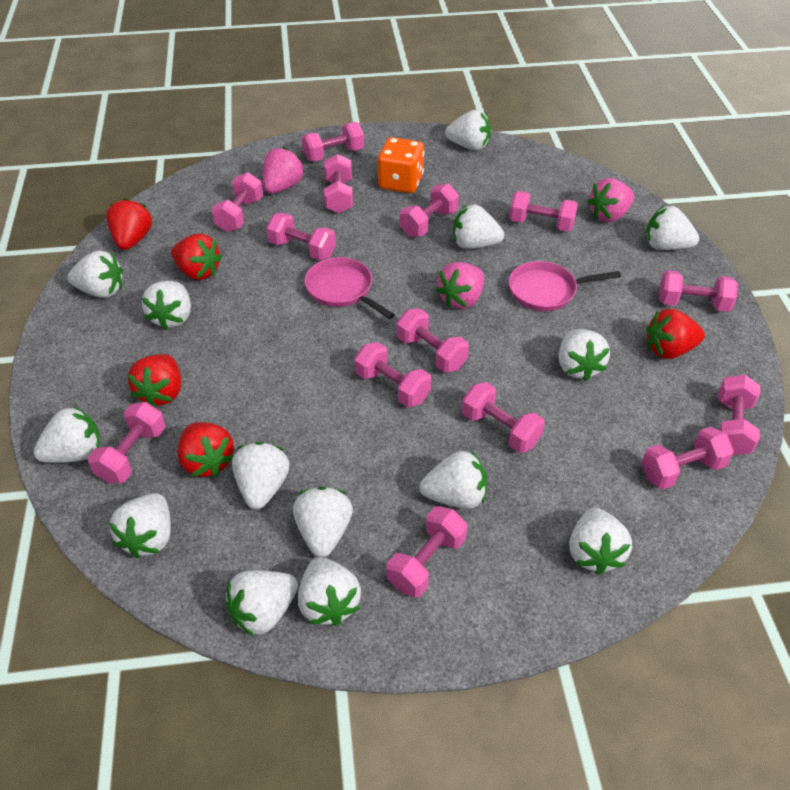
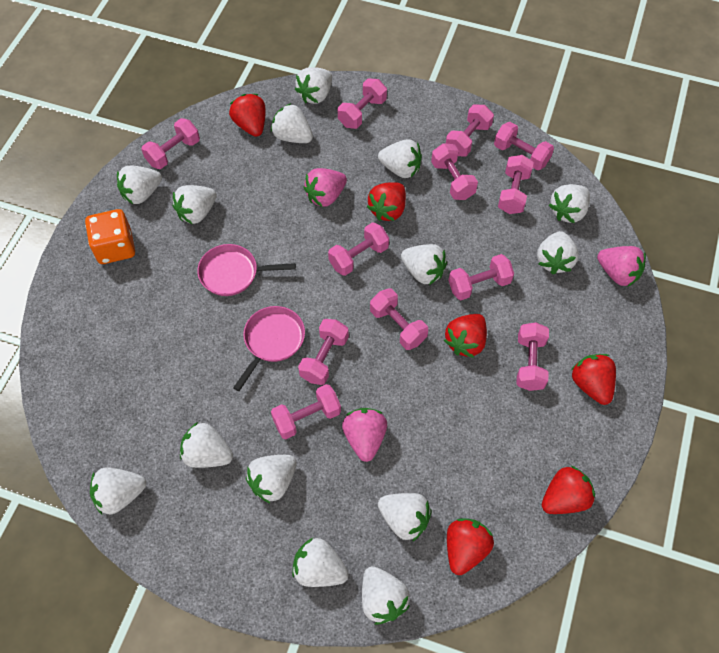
pink dumbbell: 14 -> 12
red strawberry: 5 -> 6

